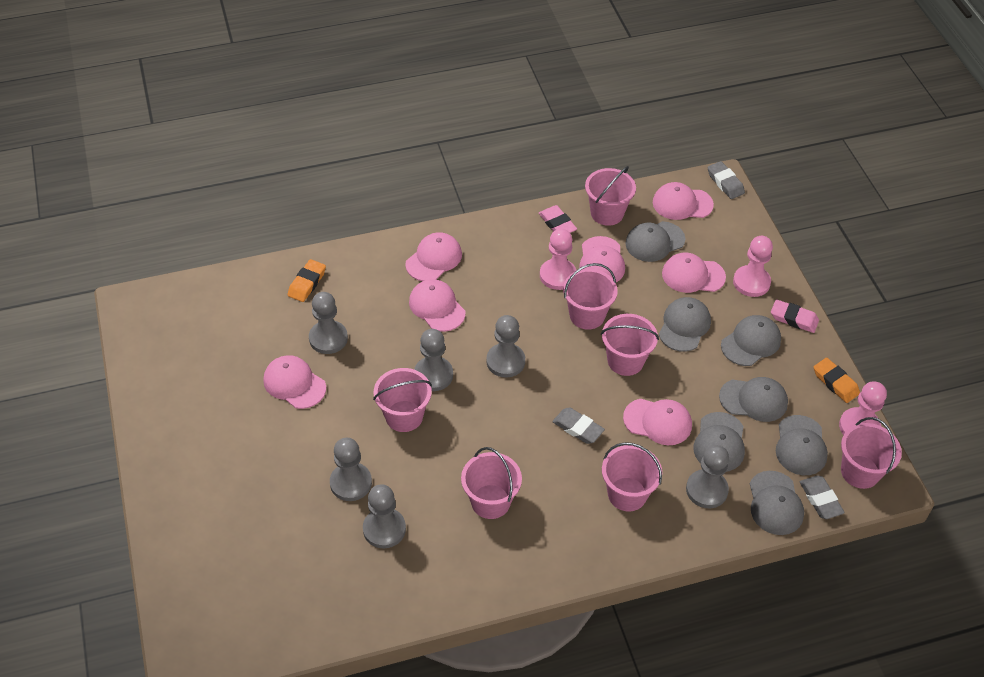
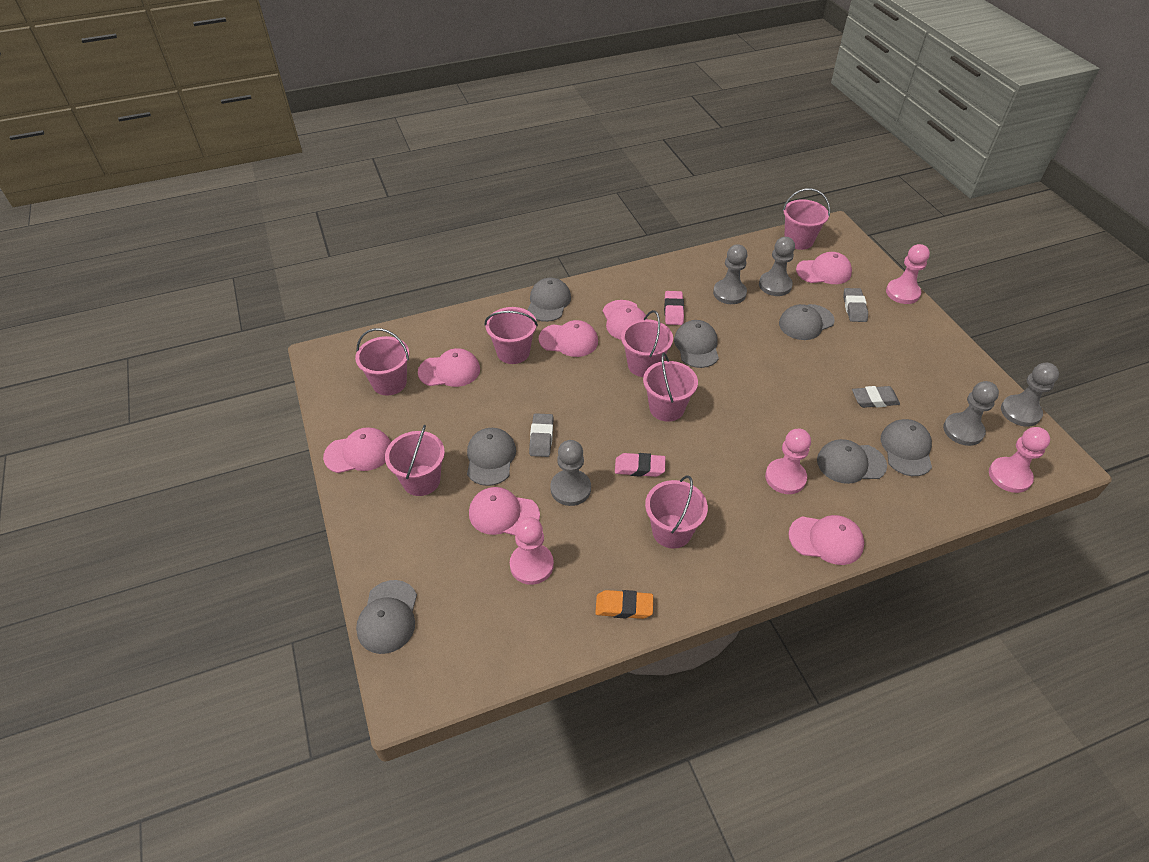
grey pawn: 6 -> 5
orange eraser: 2 -> 1
pink pawn: 3 -> 4

